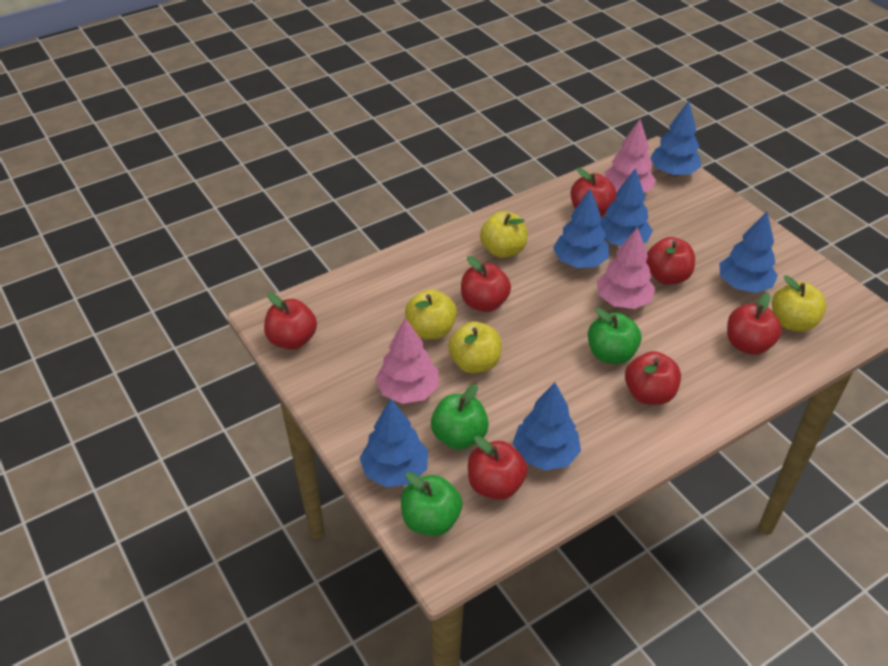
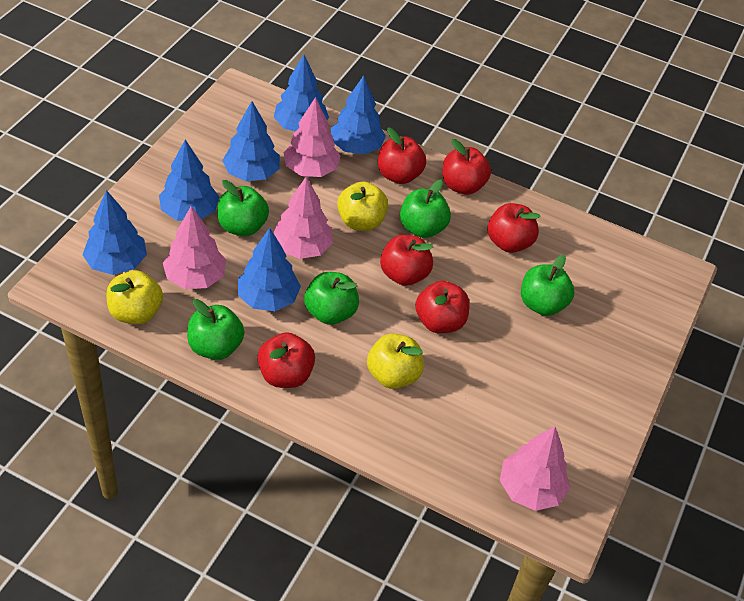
green apple: 3 -> 5
pink tree: 3 -> 4
red apple: 7 -> 6
yellow apple: 4 -> 3

